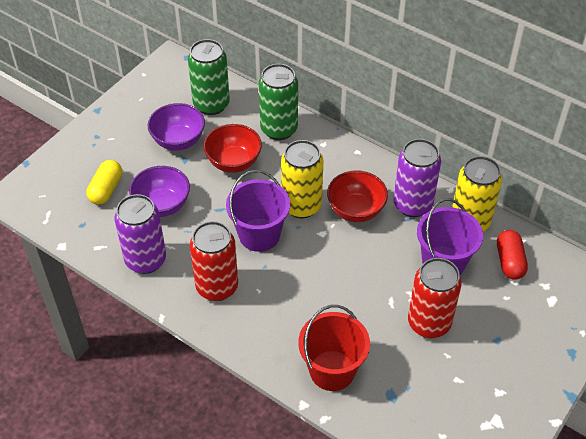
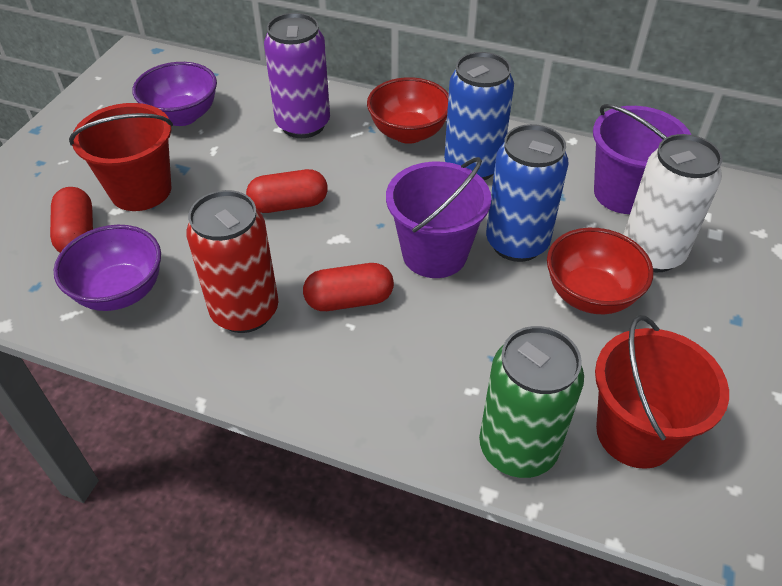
blue can: 0 -> 2
green can: 2 -> 1
purple can: 2 -> 1
red bucket: 1 -> 2
red can: 2 -> 1
red capsule: 1 -> 3
white can: 0 -> 1
yellow can: 2 -> 0
yellow capsule: 1 -> 0

